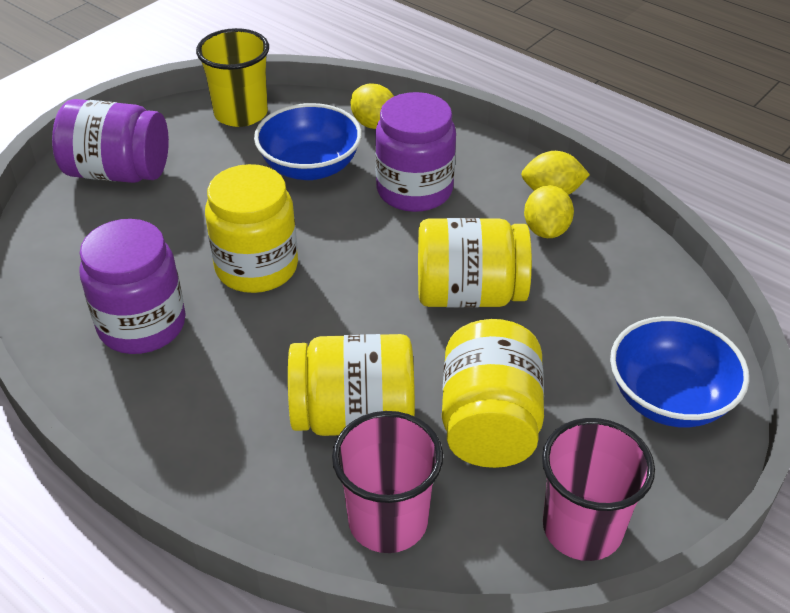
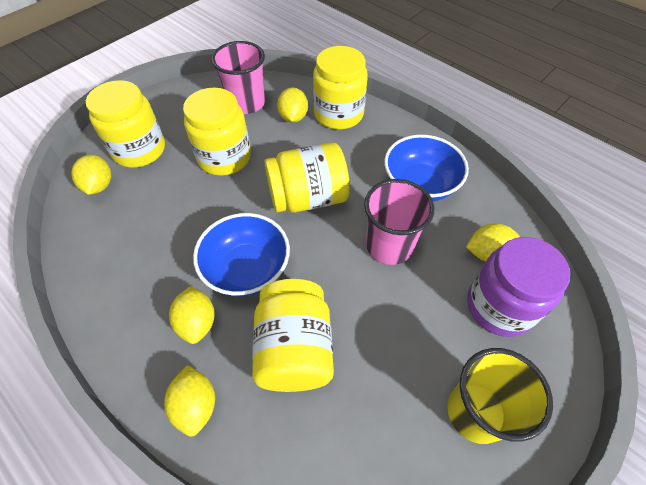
purple jar: 3 -> 1
yellow jar: 4 -> 5
yellow lemon: 3 -> 5

